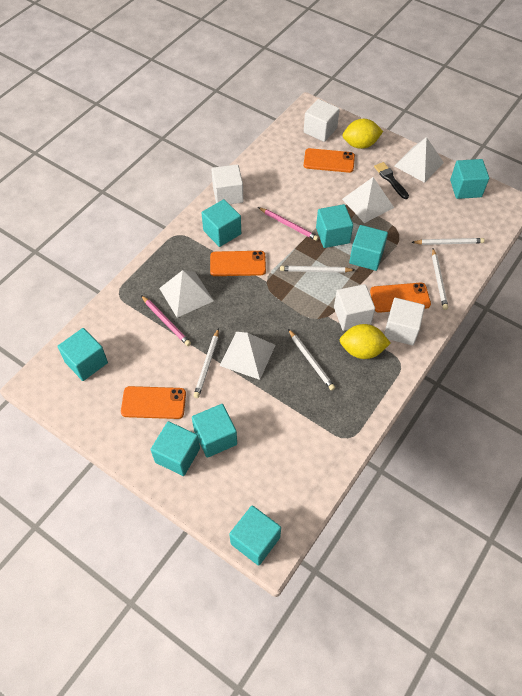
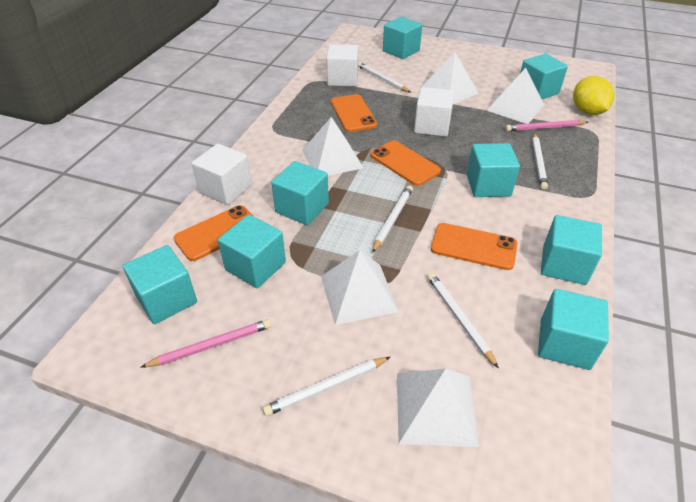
black brush: 1 -> 0
white cube: 4 -> 3
white pyramid: 4 -> 5
yellow lemon: 2 -> 1

